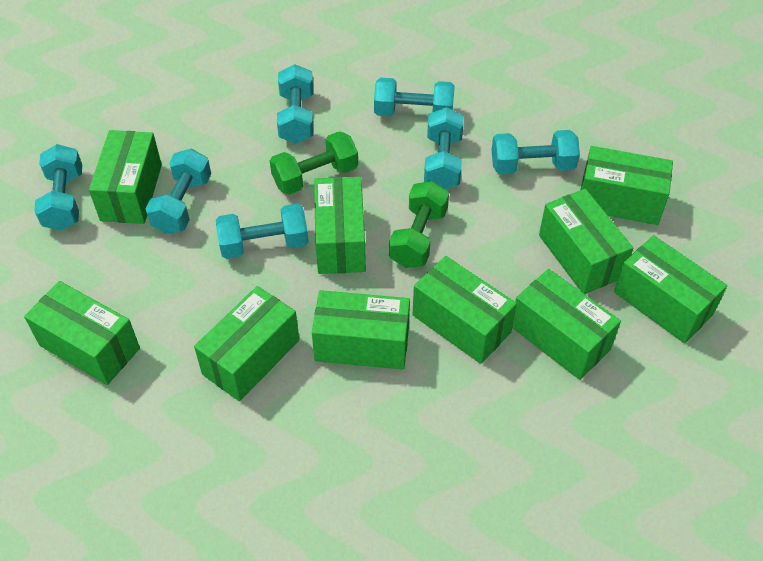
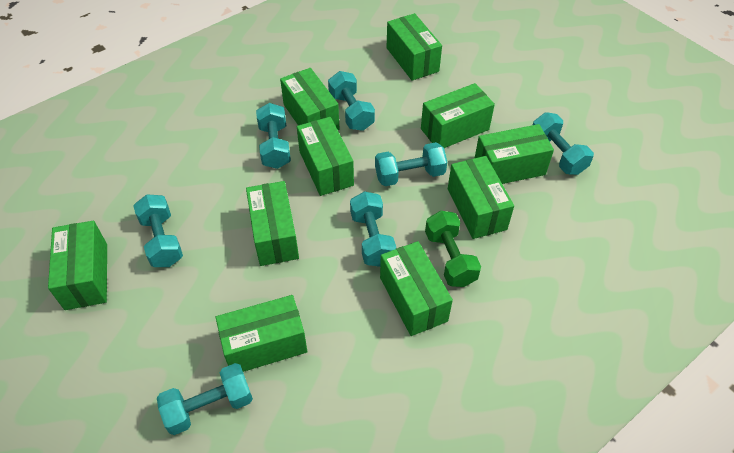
green dumbbell: 2 -> 1

